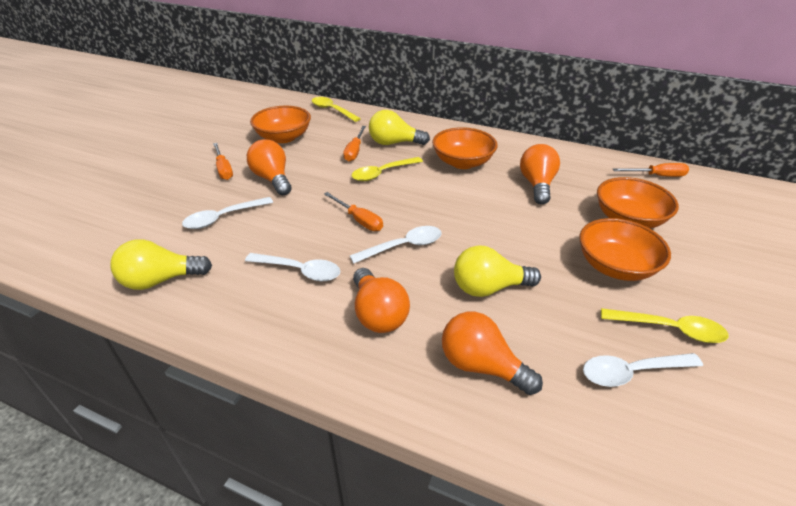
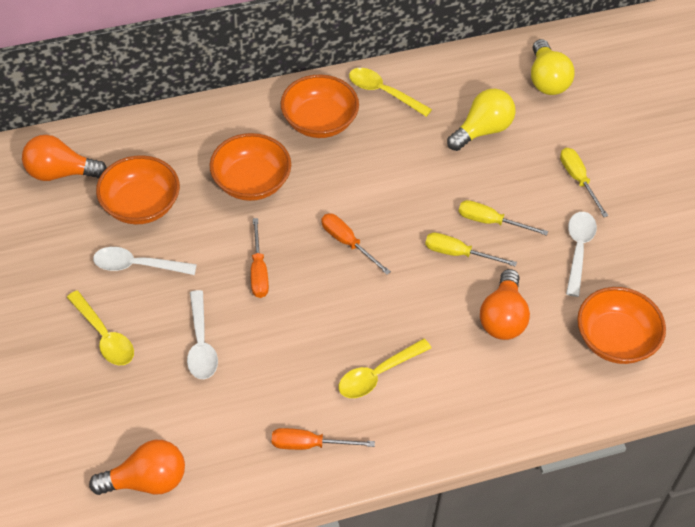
orange light bulb: 4 -> 3
orange screwdriver: 4 -> 3
white spoon: 4 -> 3
yellow light bulb: 3 -> 2
yellow screwdriver: 0 -> 3

